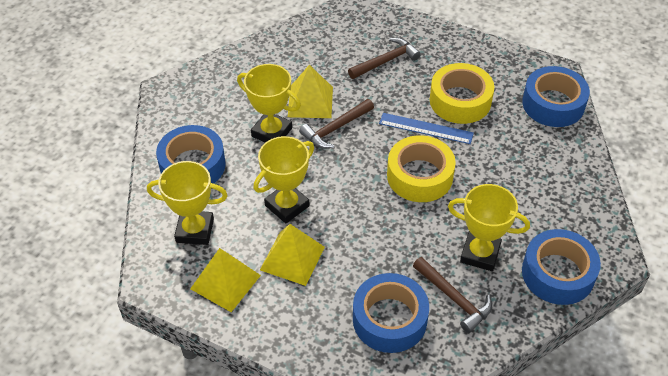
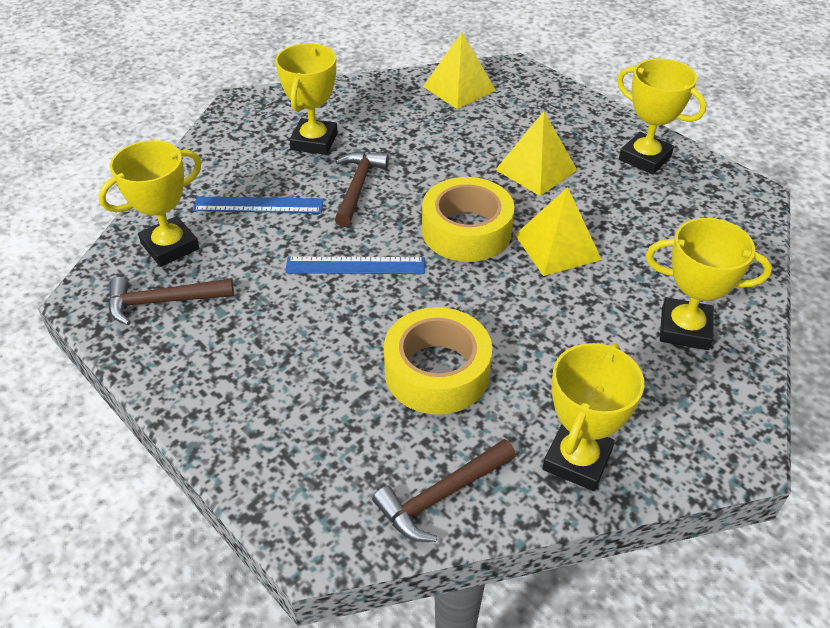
blue ruler: 1 -> 2
blue tape: 4 -> 0
yellow trophy: 4 -> 5

